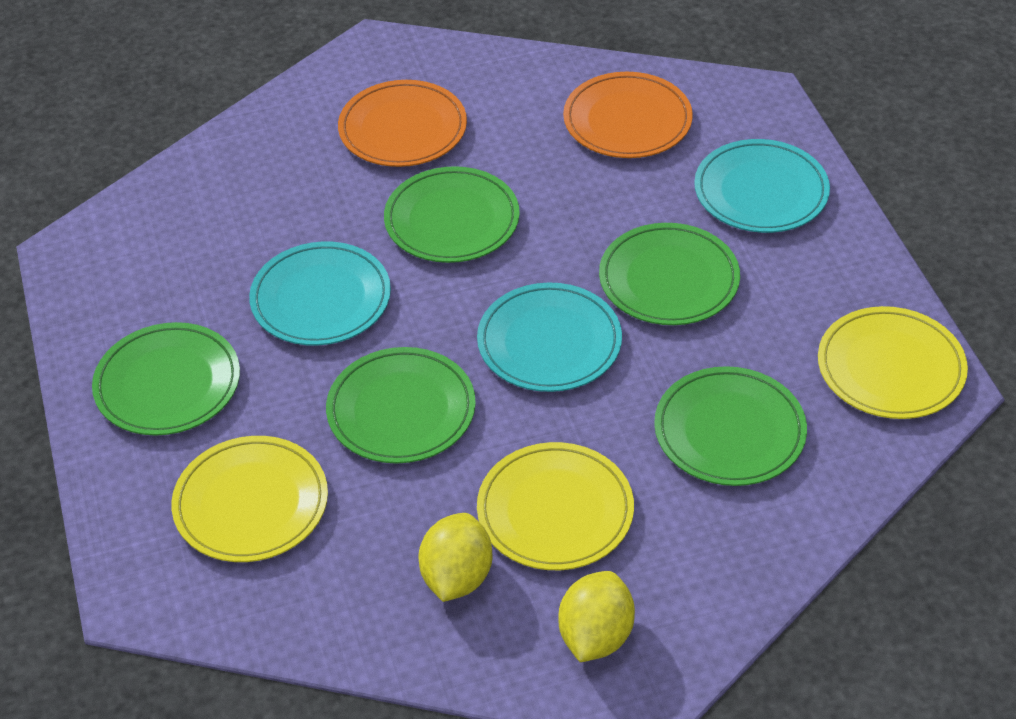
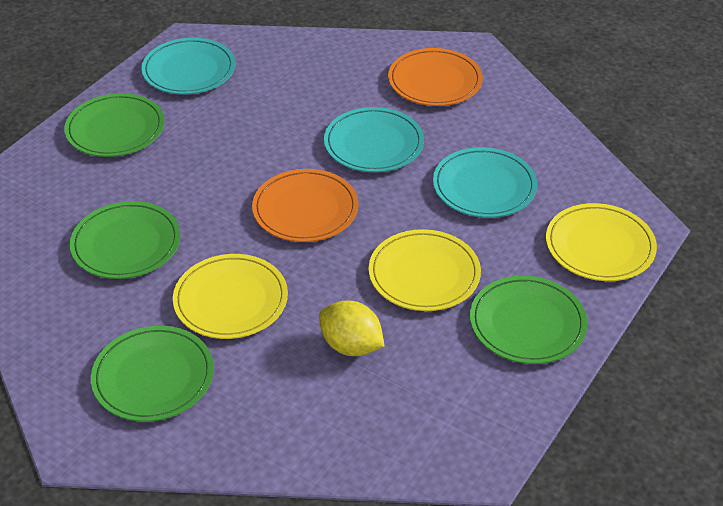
green plate: 5 -> 4
yellow lemon: 2 -> 1

